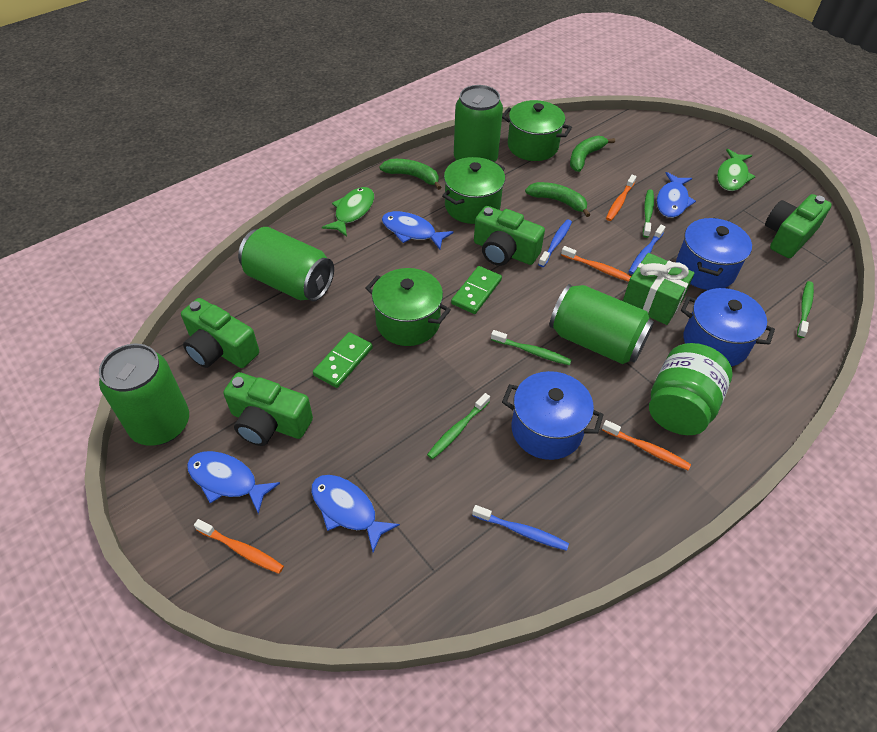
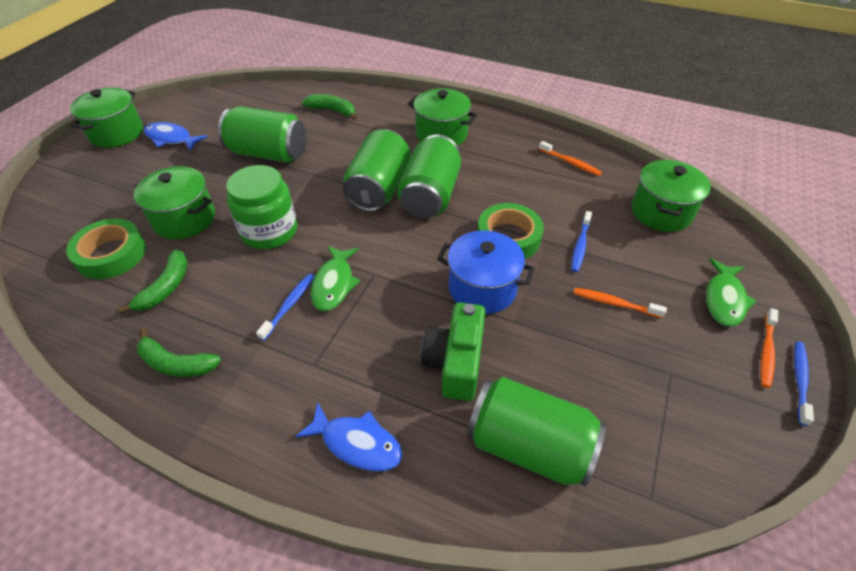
blue fish: 4 -> 2
blue pot: 3 -> 1
green camera: 4 -> 1
green domino: 2 -> 0
green gift: 1 -> 0
green pot: 3 -> 4
green tape: 0 -> 2
green toothbrush: 4 -> 0
orange toothbrush: 4 -> 3

